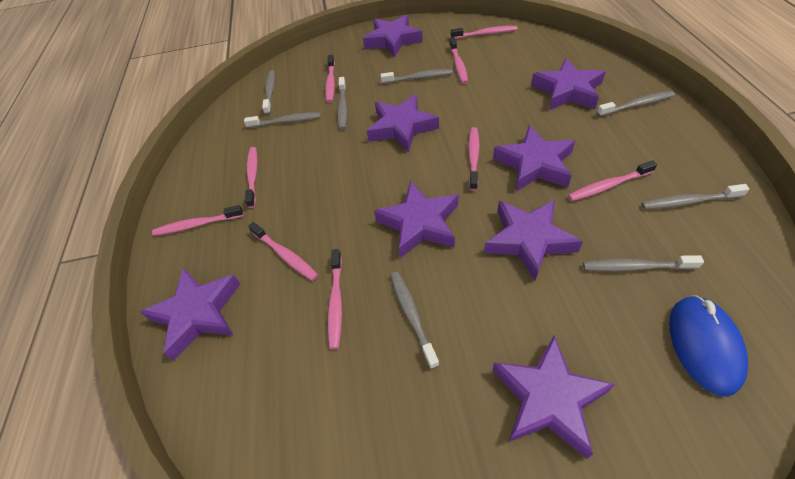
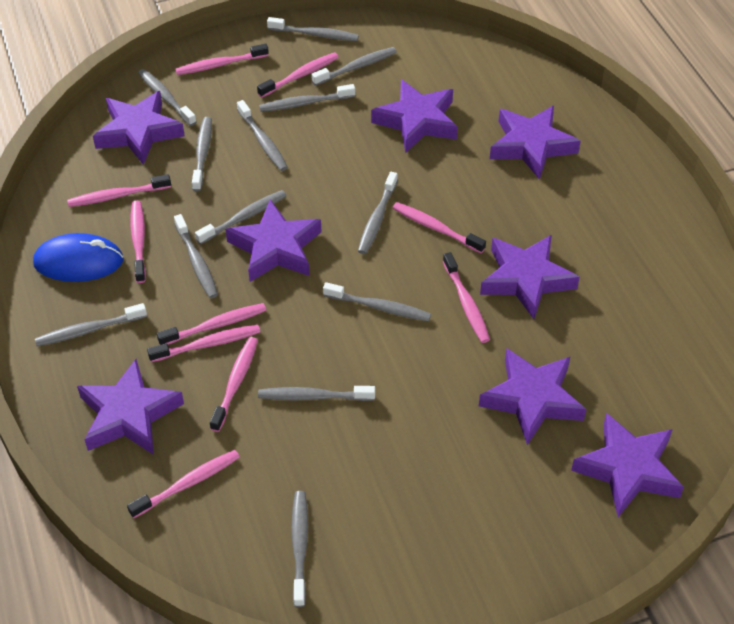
grey toothbrush: 8 -> 13
pink toothbrush: 9 -> 10

